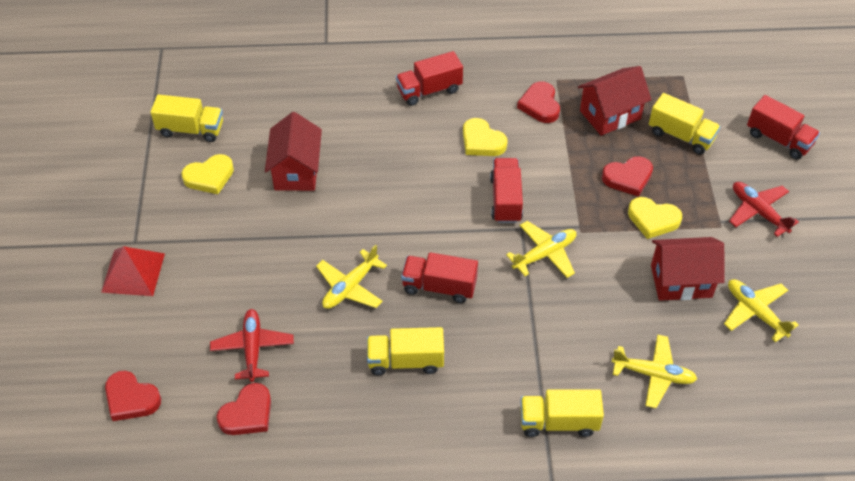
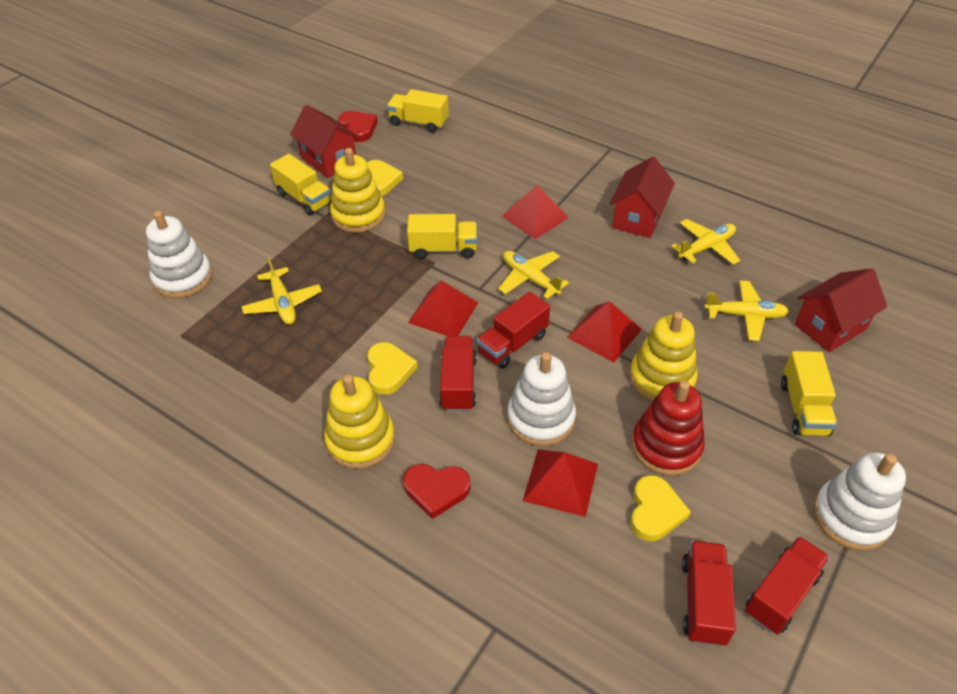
red heart: 4 -> 2
red plane: 2 -> 0
red pyramid: 1 -> 4
red stacking toy: 0 -> 1
white stacking toy: 0 -> 3
yellow stacking toy: 0 -> 3

